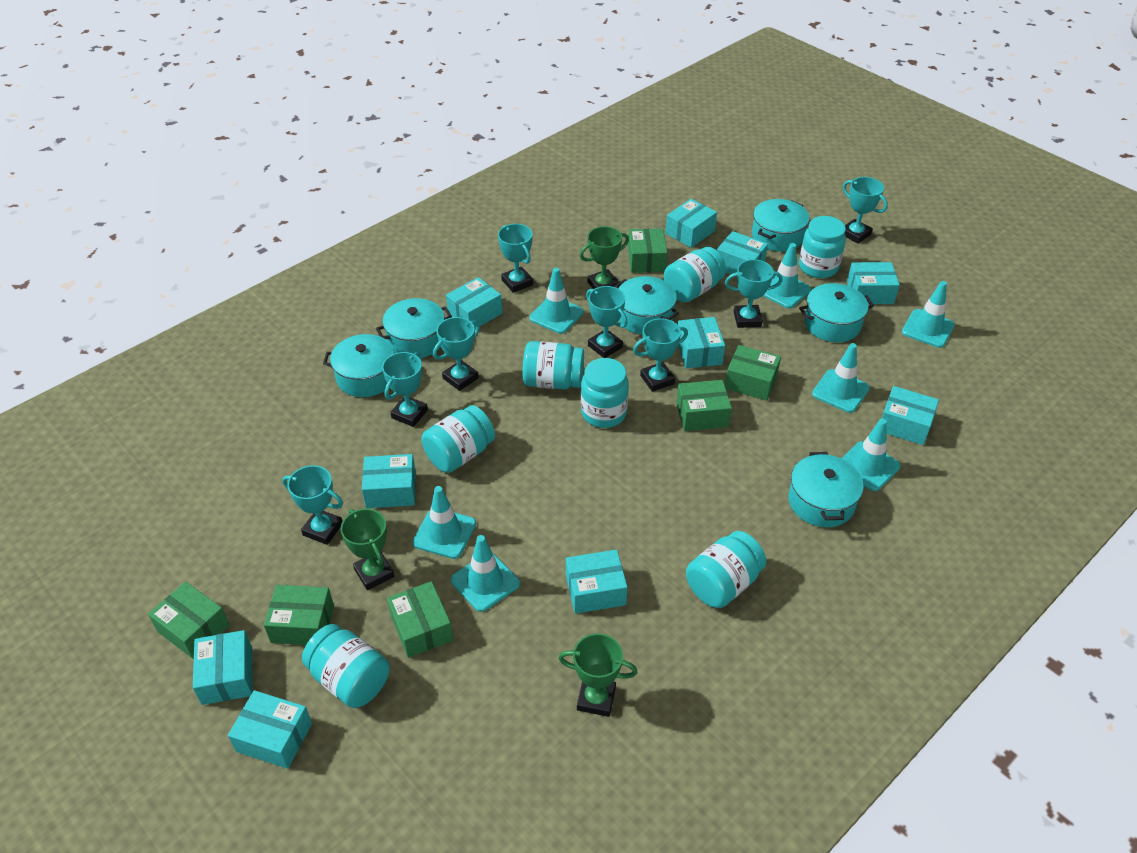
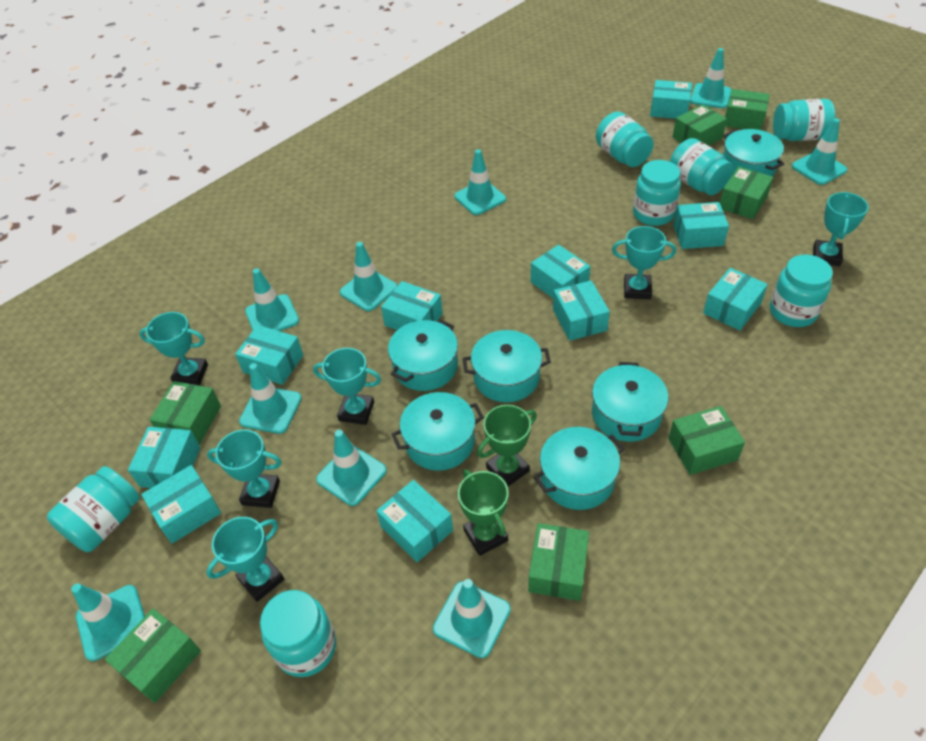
green box: 6 -> 7
green trophy: 3 -> 2
turquoise traffic cone: 7 -> 9
turquoise trophy: 8 -> 6

